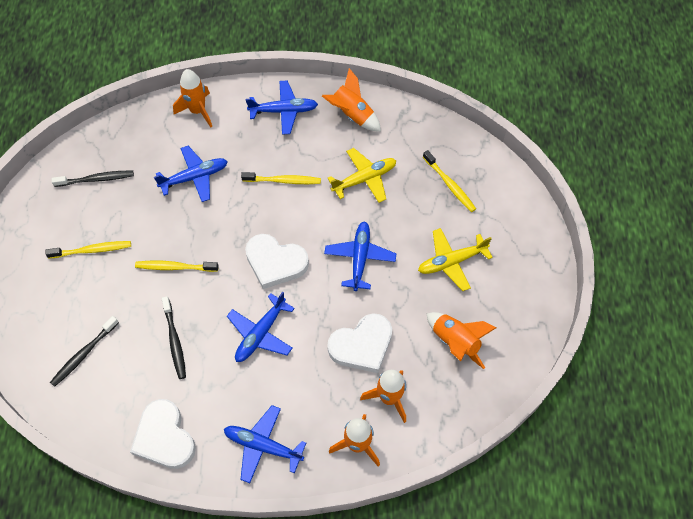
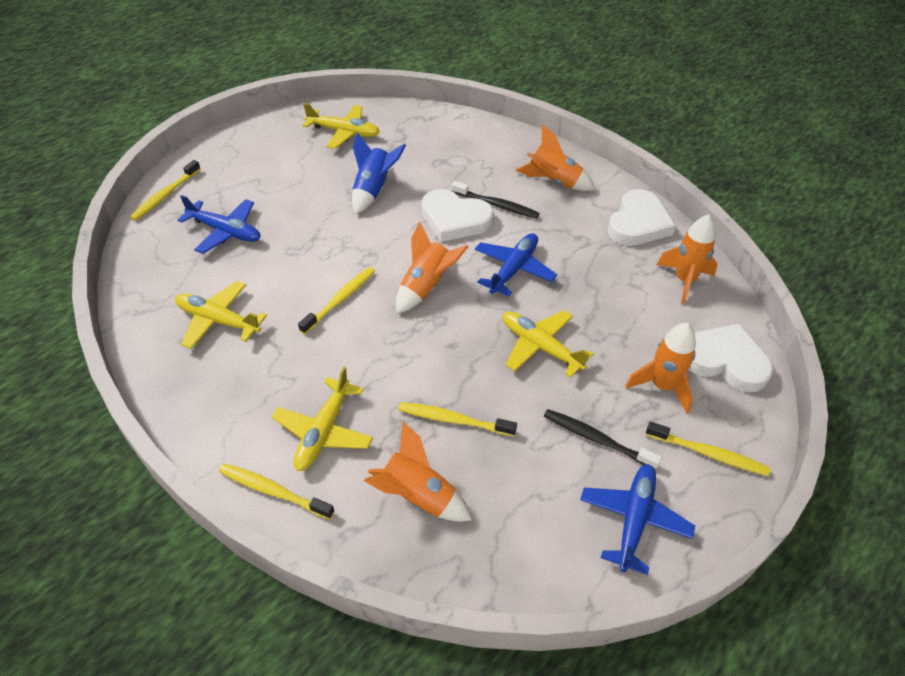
black toothbrush: 3 -> 2
blue plane: 5 -> 3
blue rocket: 0 -> 1
yellow plane: 2 -> 4
yellow toothbrush: 4 -> 5

